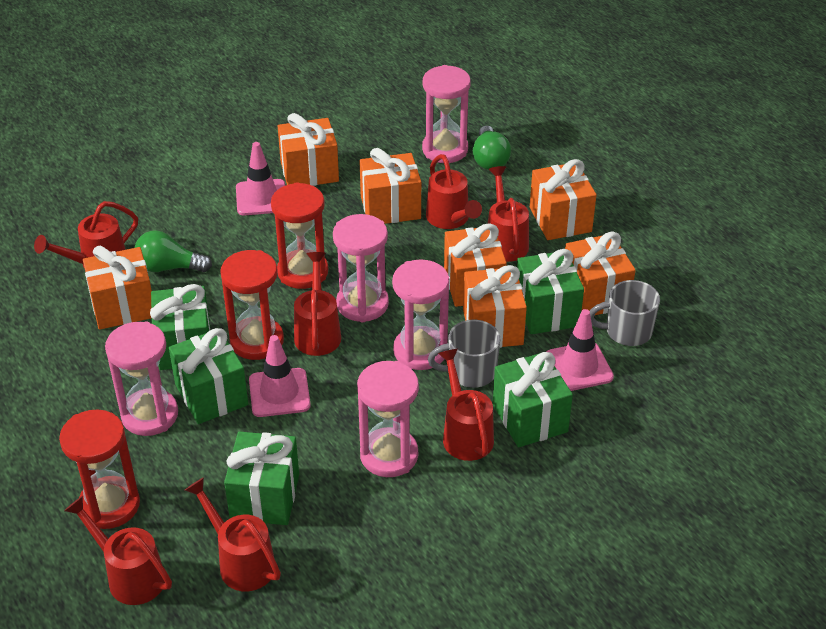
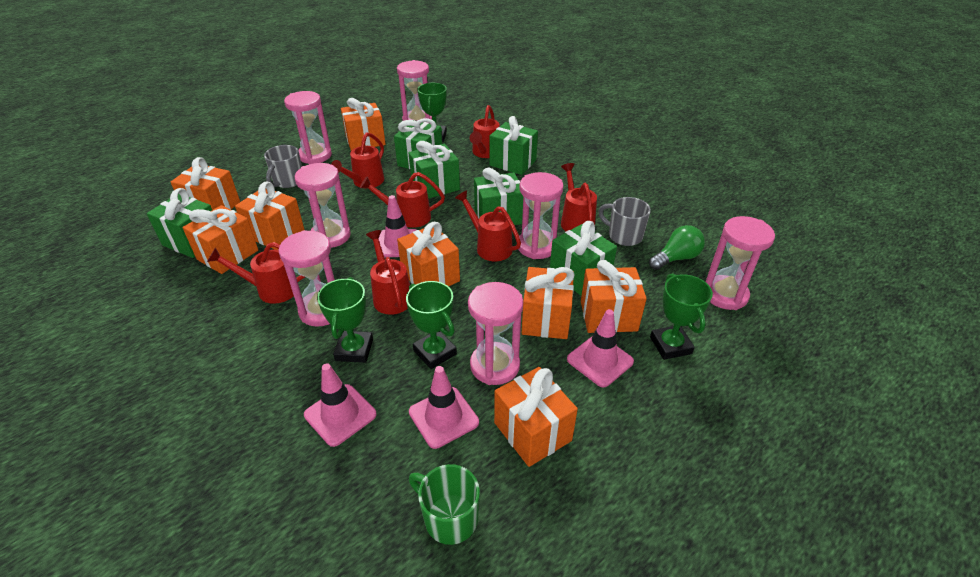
green gift: 5 -> 6
green light bulb: 2 -> 1
green mug: 0 -> 1
green trophy: 0 -> 4
orange gift: 7 -> 8
pink hourglass: 5 -> 7
pink traffic cone: 3 -> 4
red hourglass: 3 -> 0

